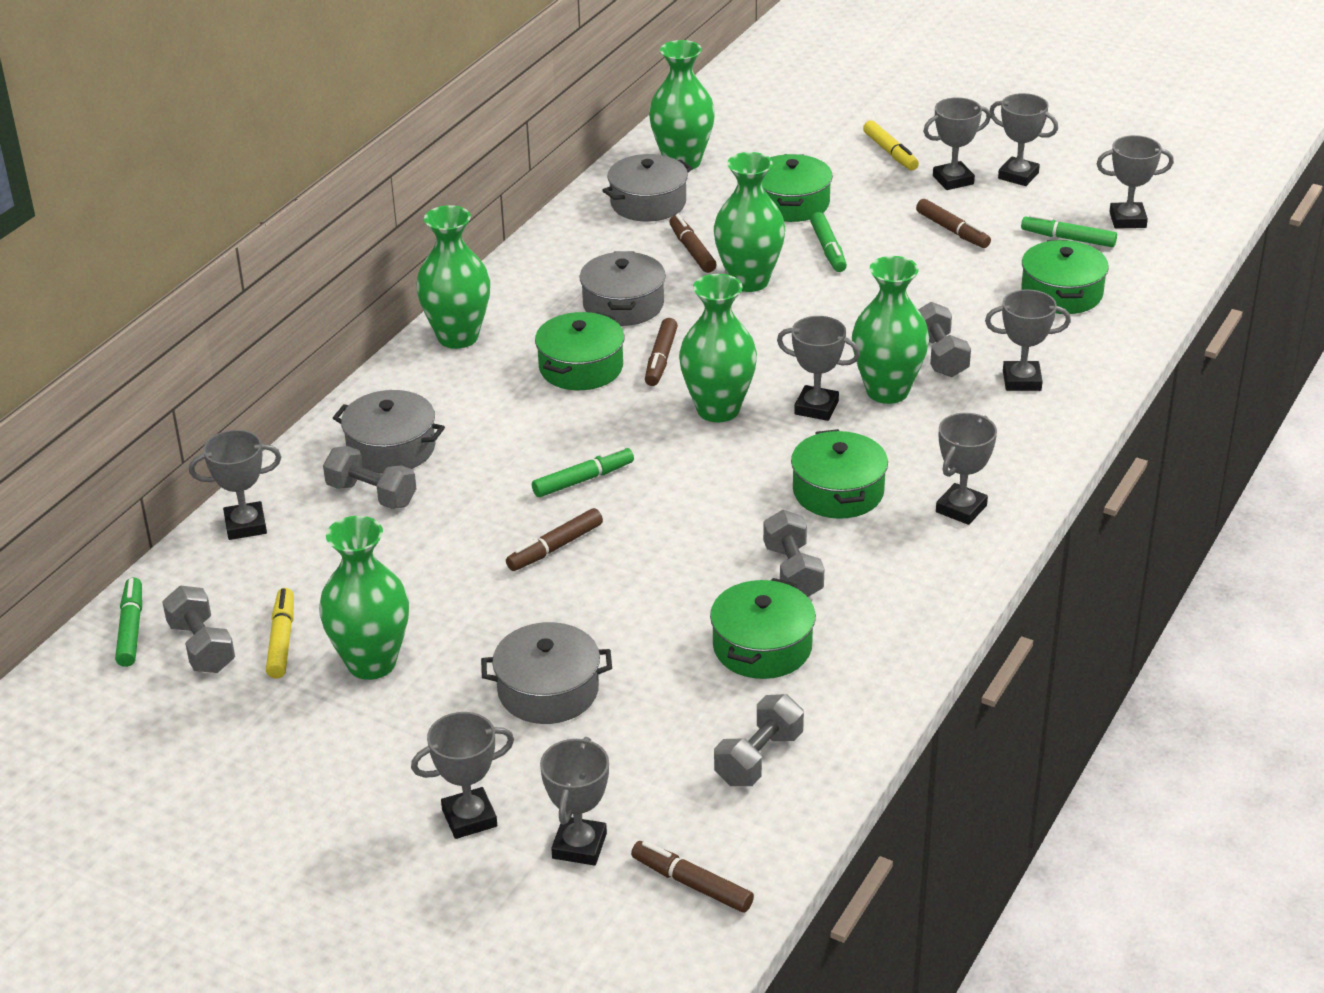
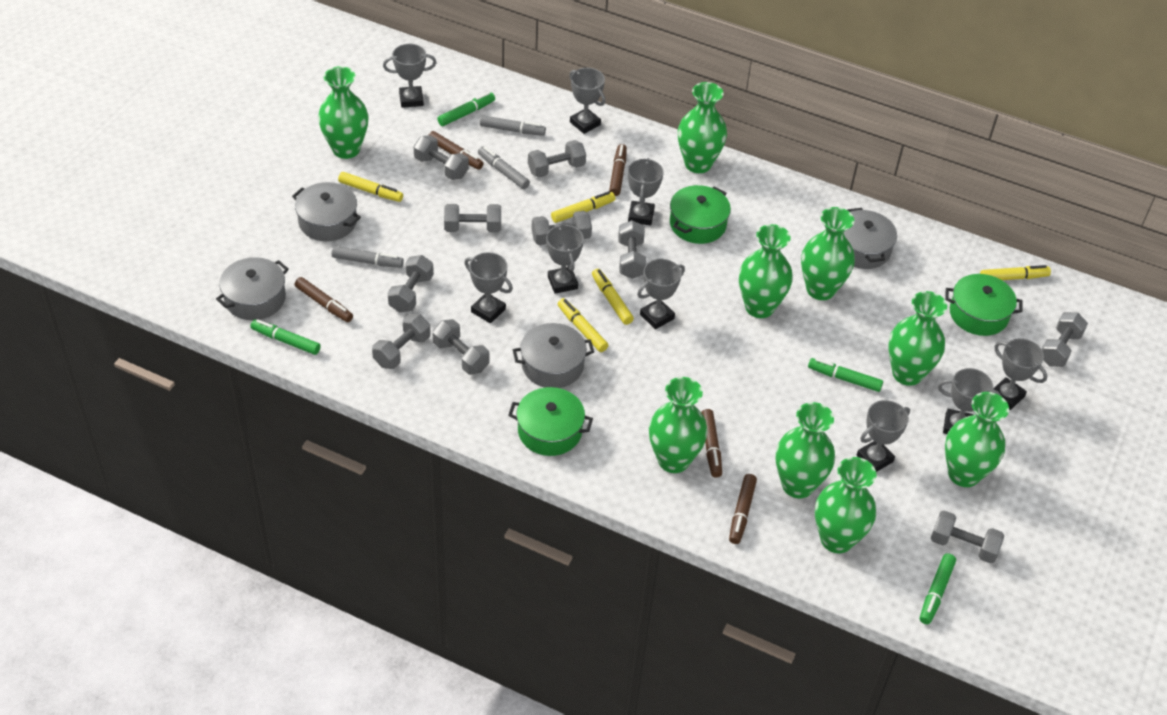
green pot: 5 -> 3
green vase: 6 -> 9
grey dumbbell: 5 -> 10
grey marker: 0 -> 3
yellow marker: 2 -> 5

